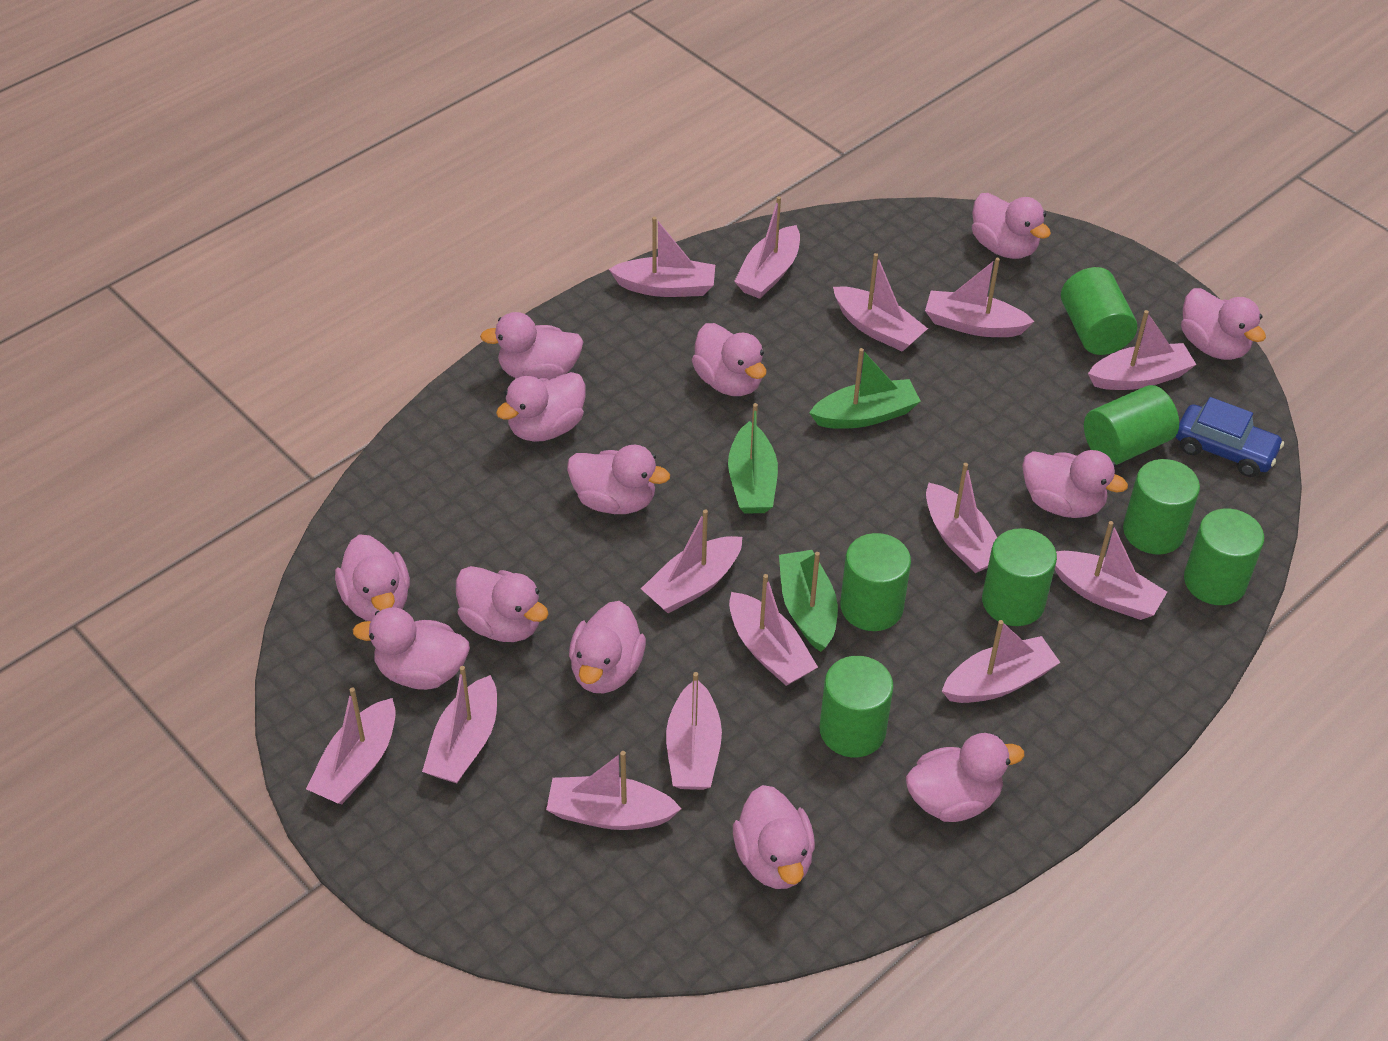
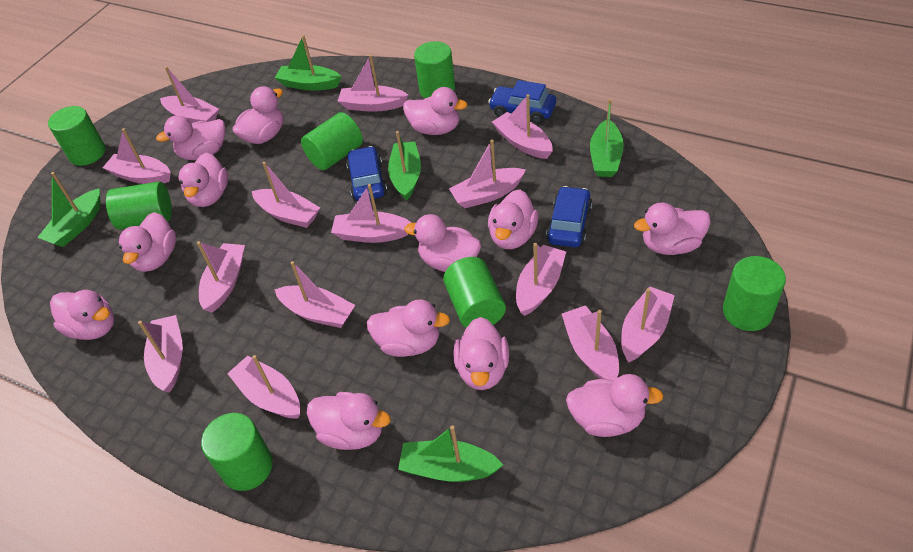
blue car: 1 -> 3
green boat: 3 -> 5

